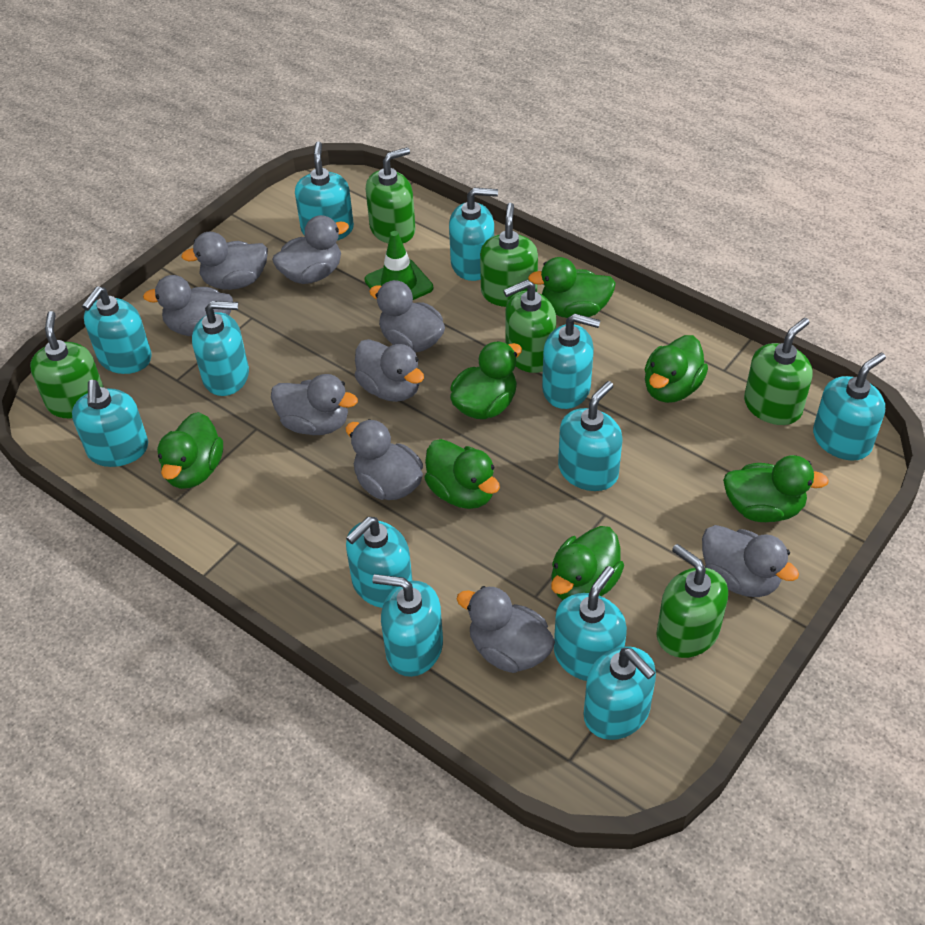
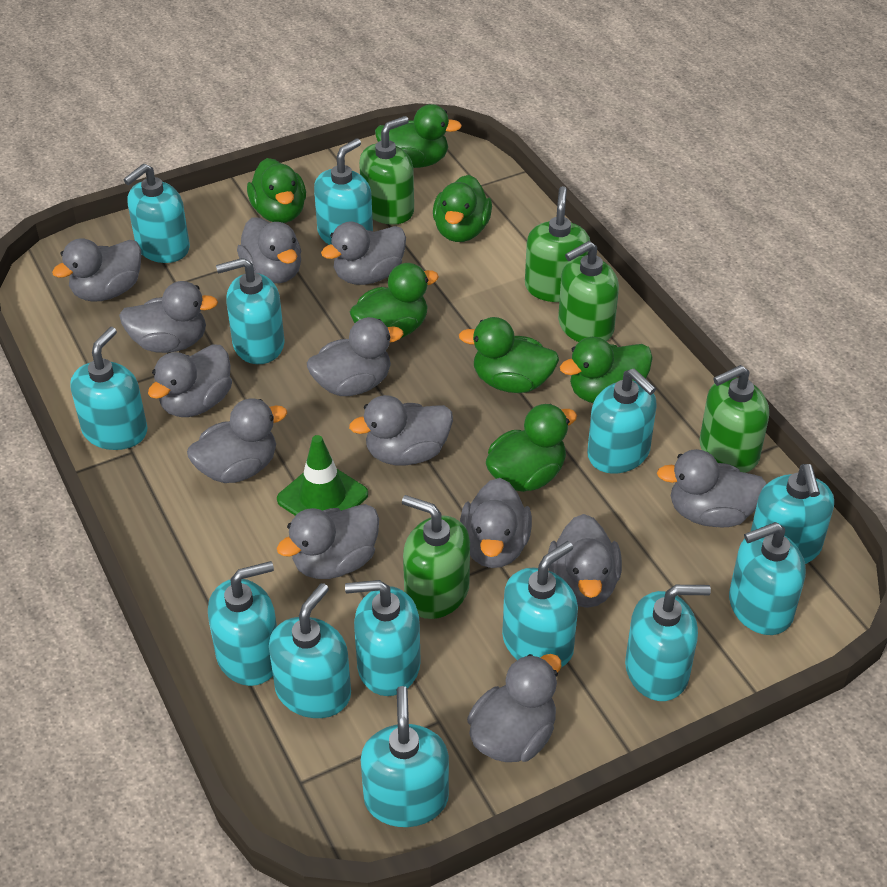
green soap dispenser: 6 -> 5
grey duck: 9 -> 13
turquoise soap dispenser: 12 -> 13

